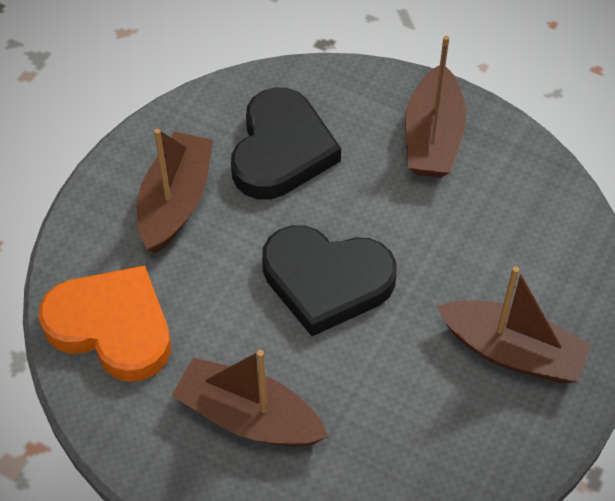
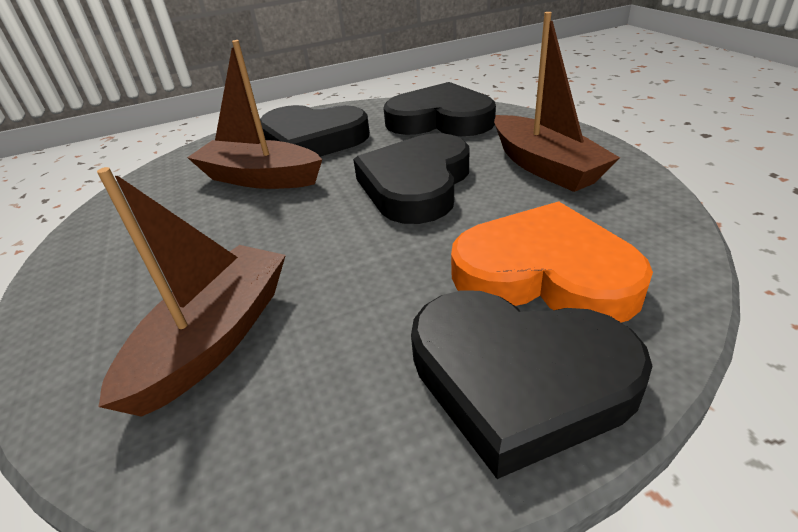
black heart: 2 -> 4
brown boat: 4 -> 3

